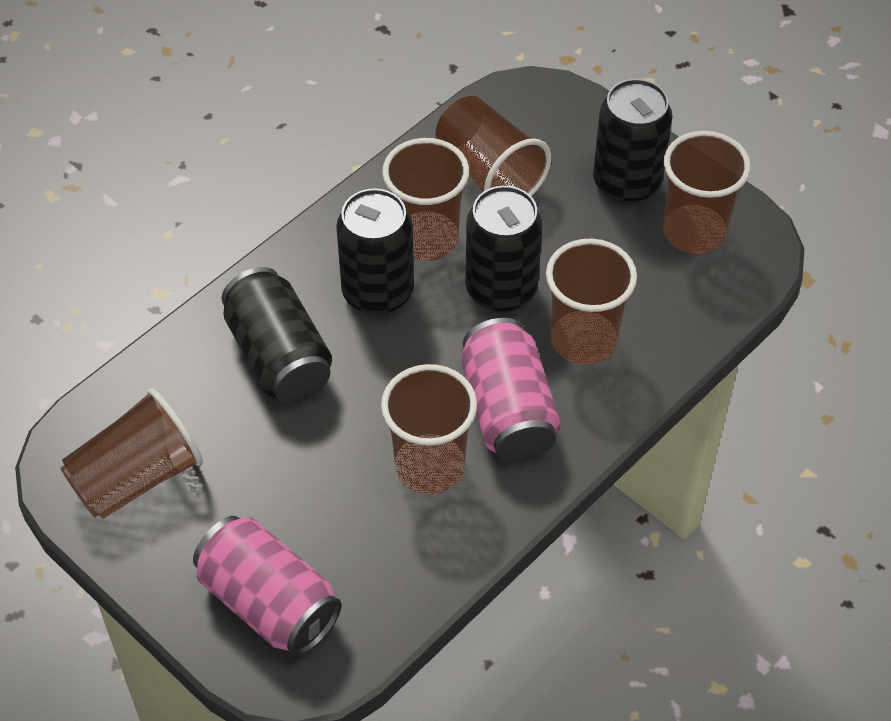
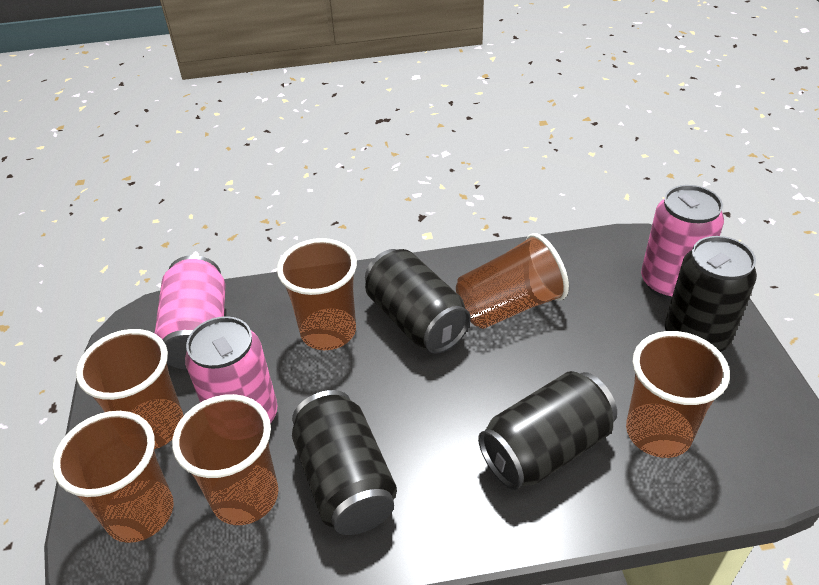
pink can: 2 -> 3

